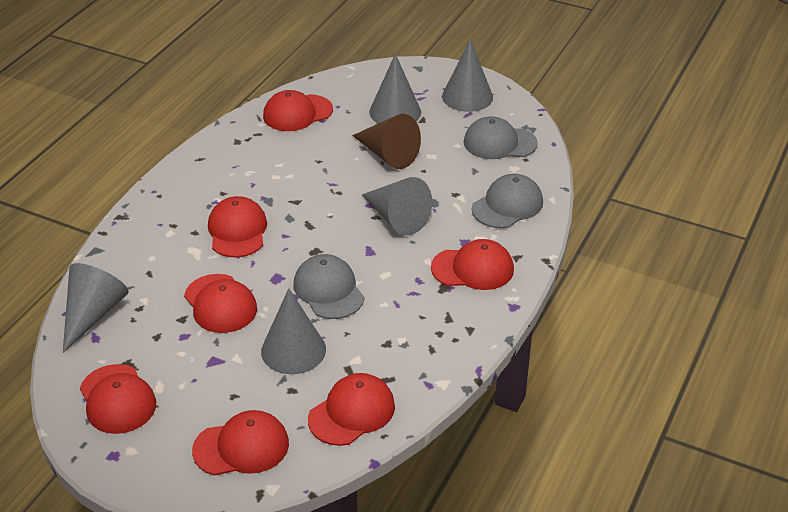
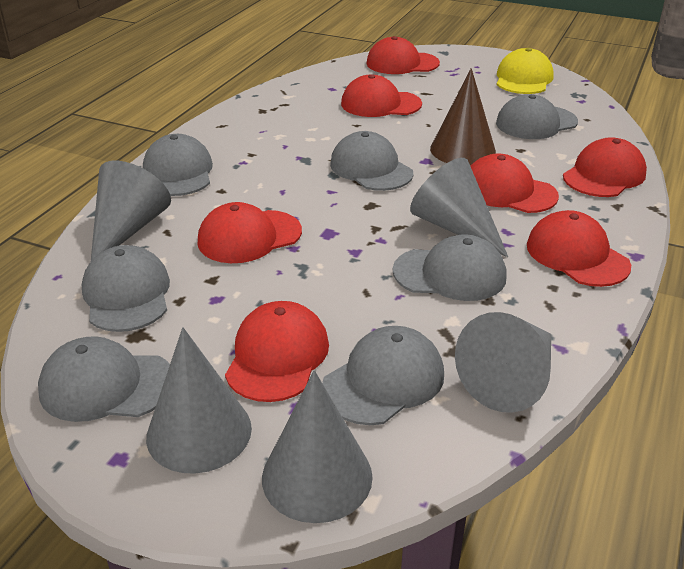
grey cap: 3 -> 7
yellow cap: 0 -> 1

